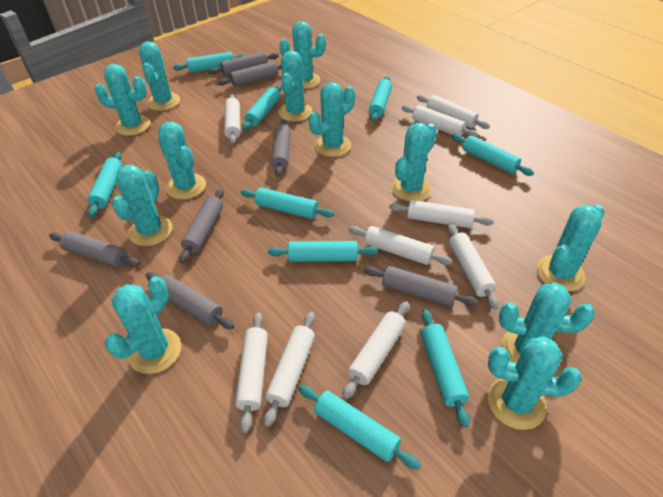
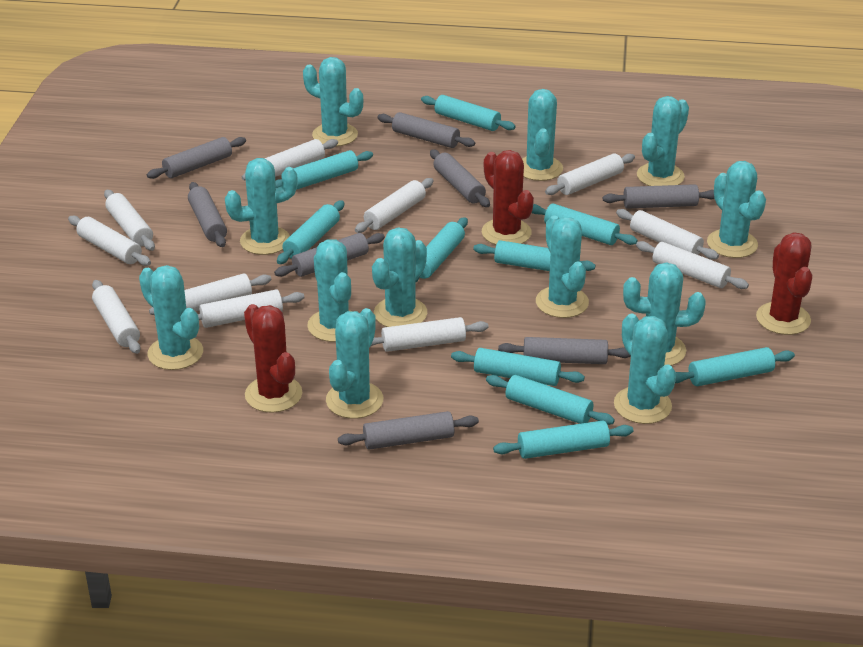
grey rolling pin: 7 -> 8
red cactus: 0 -> 3
turquoise rolling pin: 9 -> 10
white rolling pin: 9 -> 11

